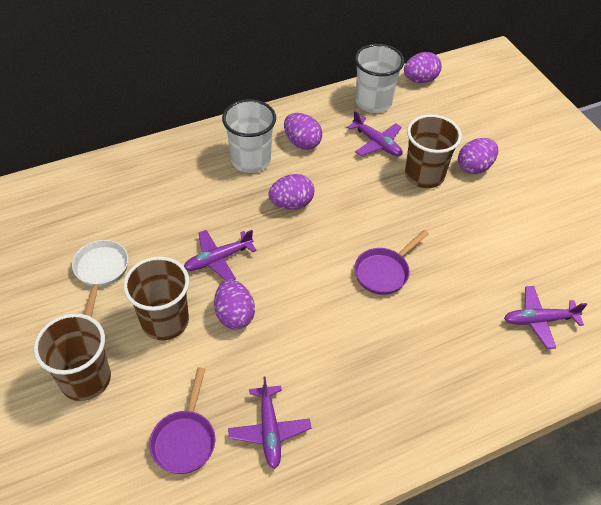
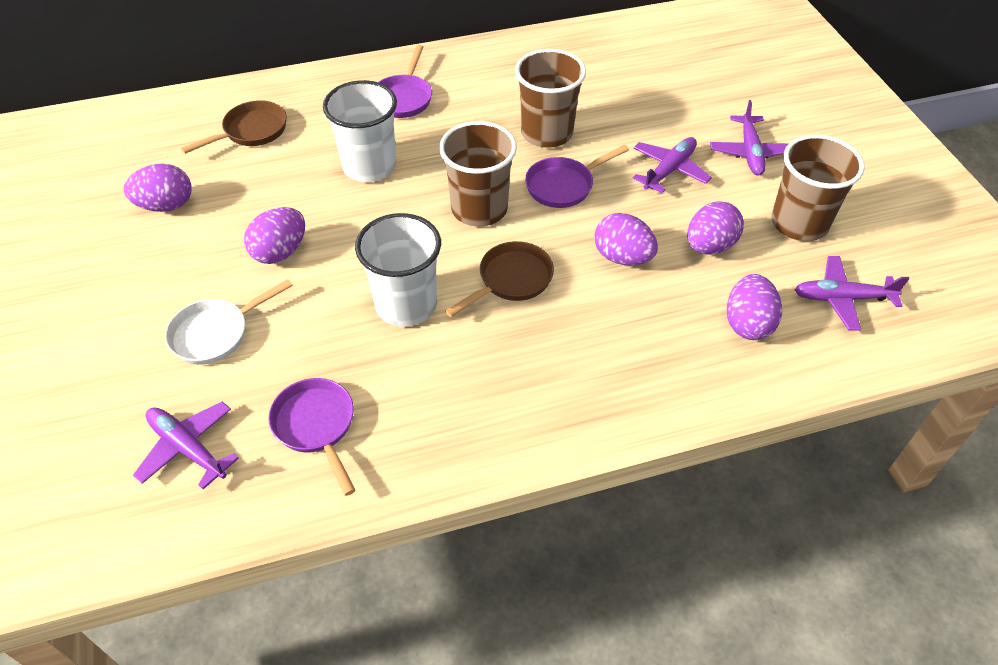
brown pan: 0 -> 2
purple pan: 2 -> 3

